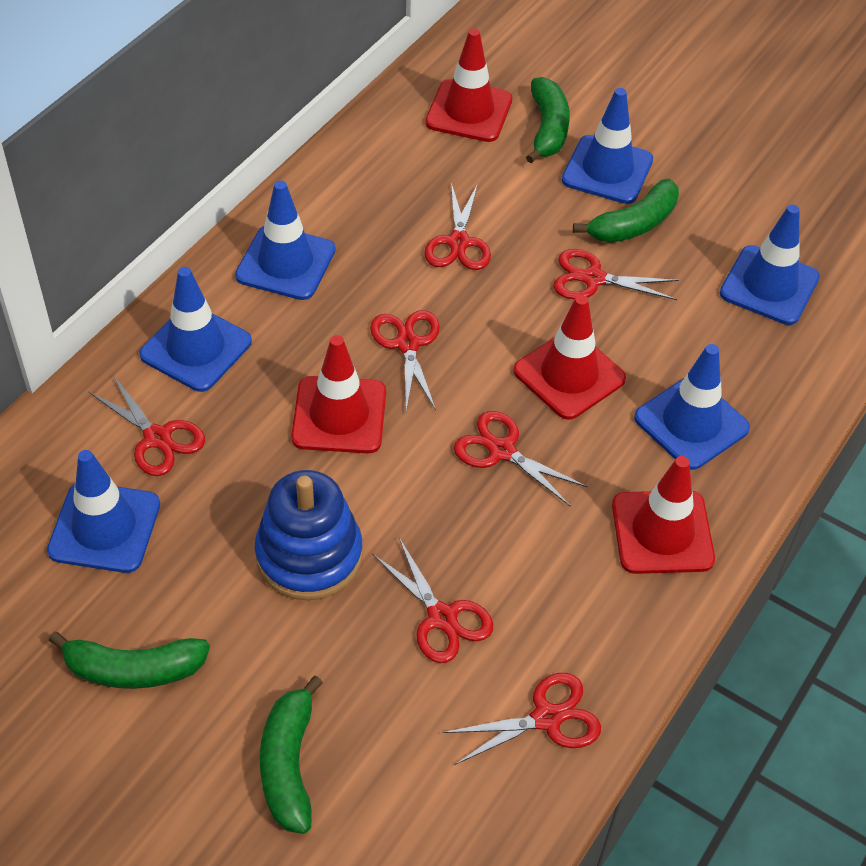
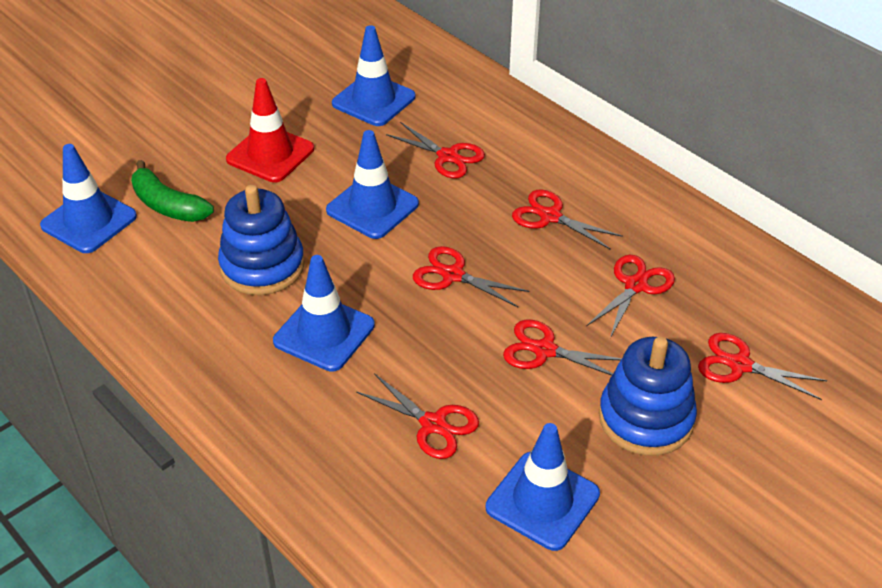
blue stacking toy: 1 -> 2
blue traffic cone: 6 -> 5
green banana: 4 -> 1
red traffic cone: 4 -> 1

